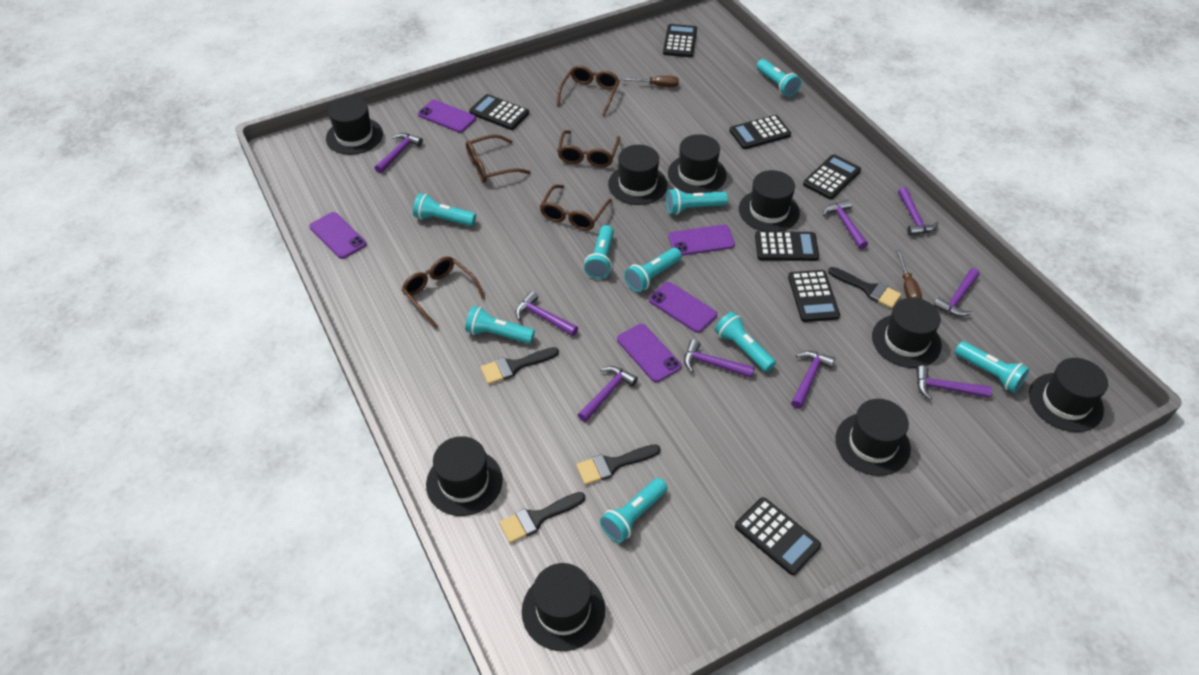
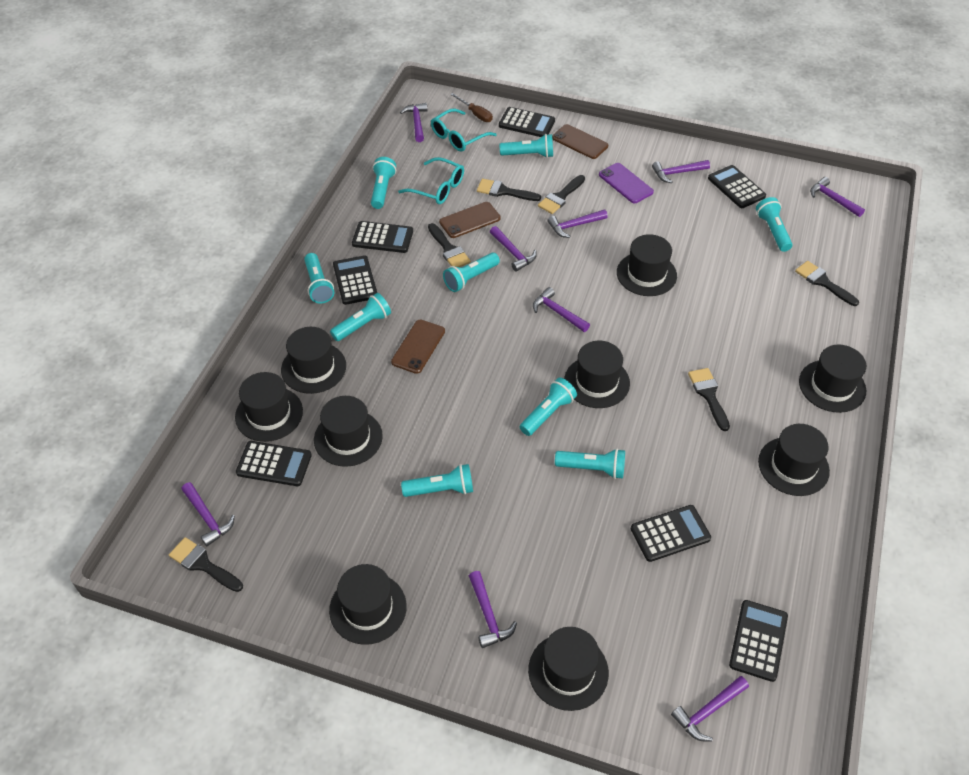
black brush: 4 -> 6
brown glasses: 5 -> 0
brown phone: 0 -> 3
brown screwdriver: 2 -> 1
purple phone: 5 -> 1
turquoise glasses: 0 -> 2

